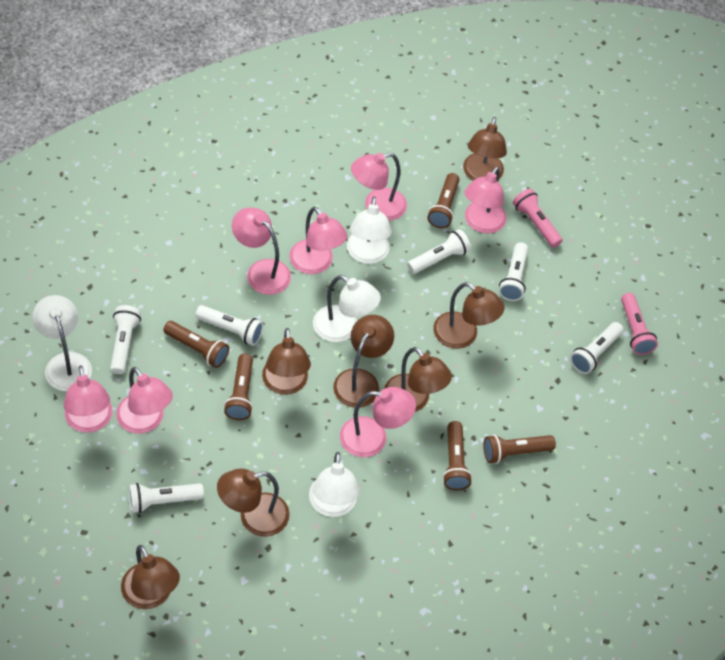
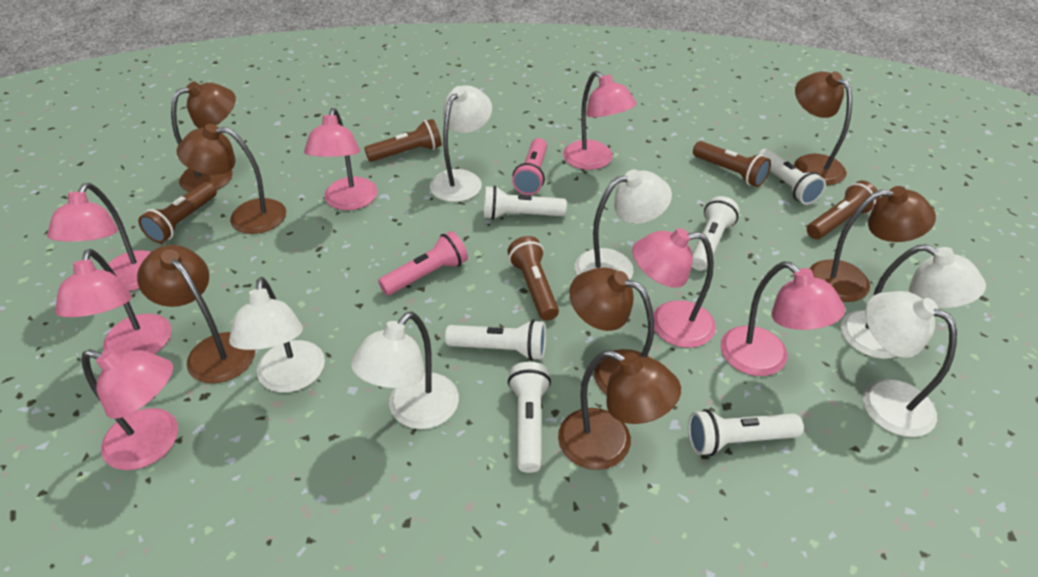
white lamp: 4 -> 6

